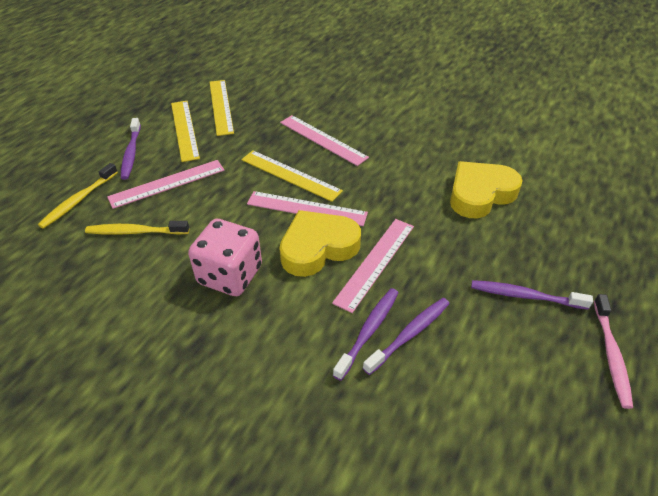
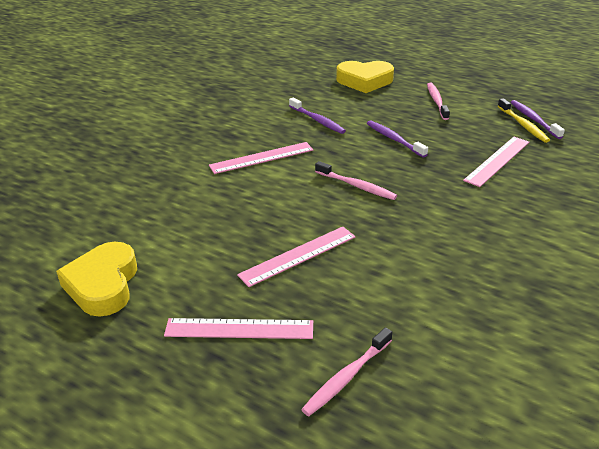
pink dice: 1 -> 0
pink toothbrush: 1 -> 3
purple toothbrush: 4 -> 3
yellow ruler: 3 -> 0
yellow toothbrush: 2 -> 1

